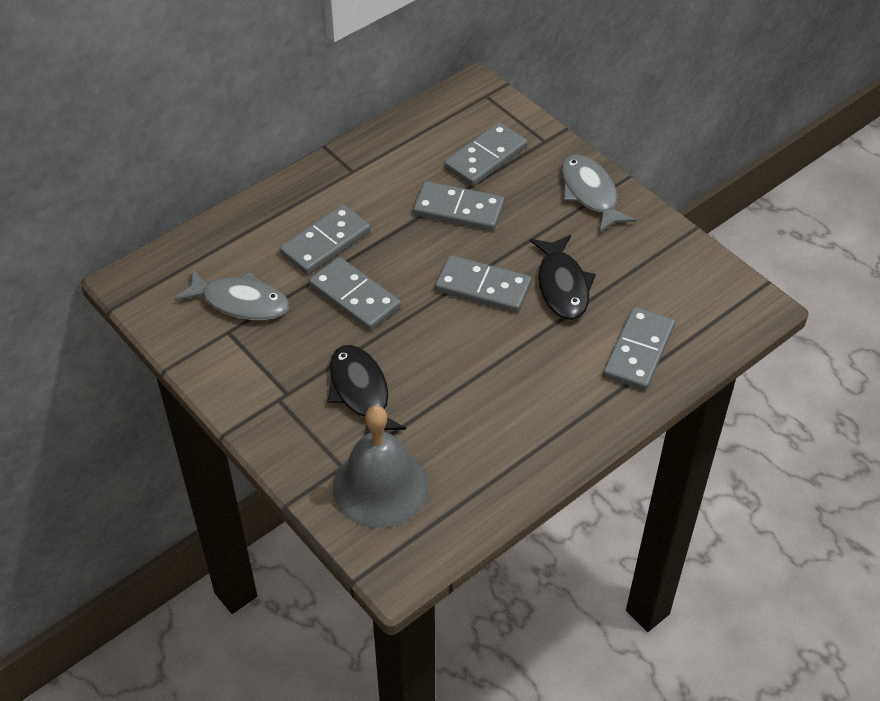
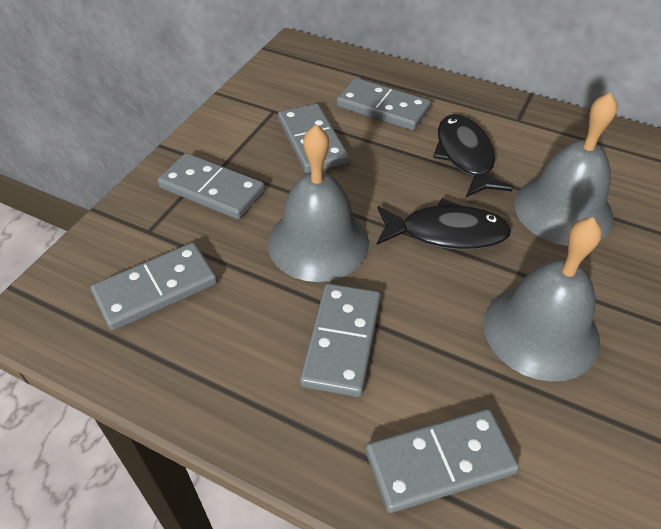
grey bell: 1 -> 3
grey fish: 2 -> 0

